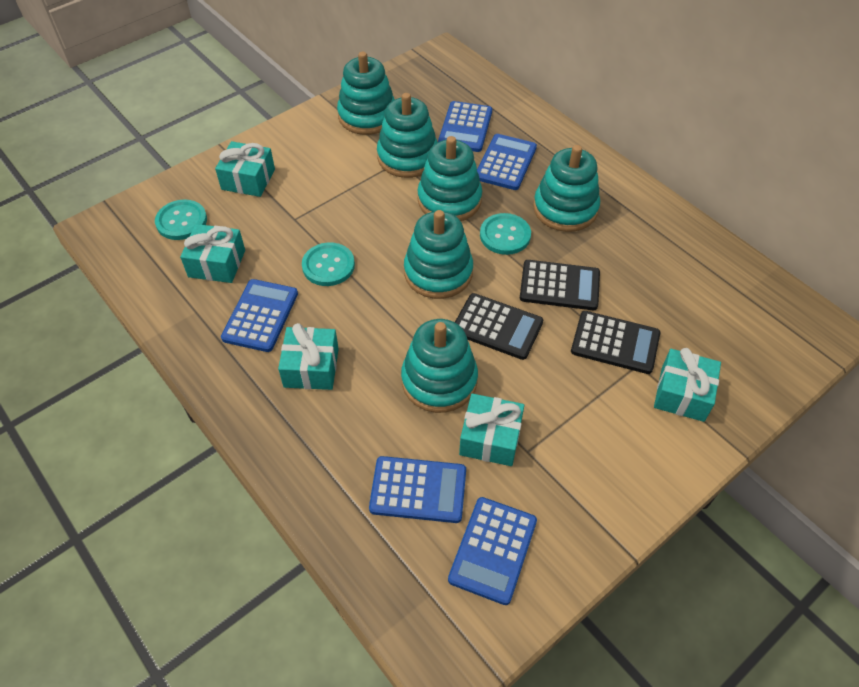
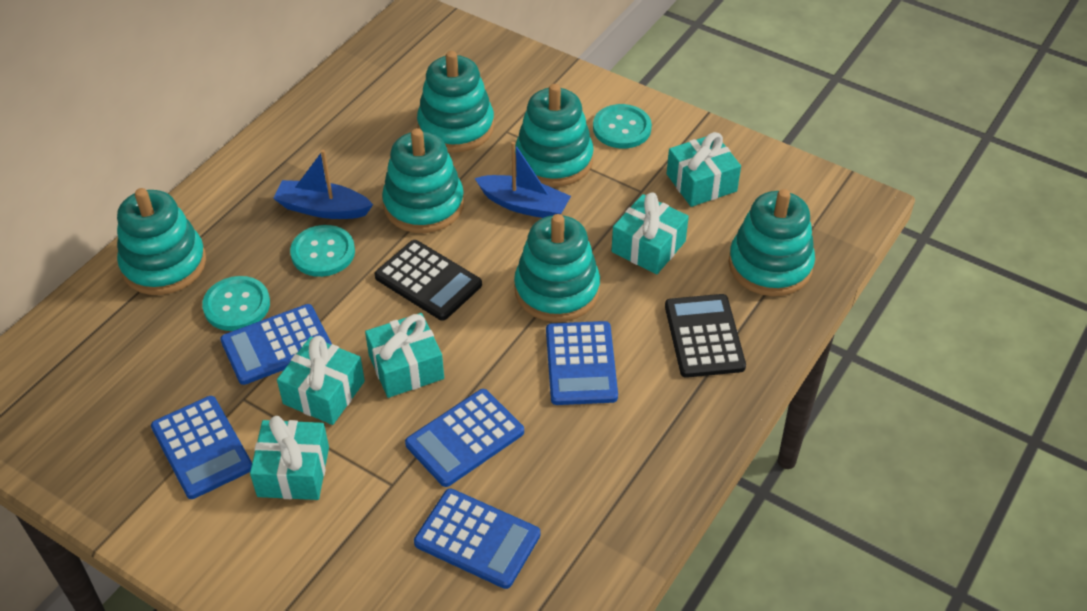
black calculator: 3 -> 2
blue boat: 0 -> 2

